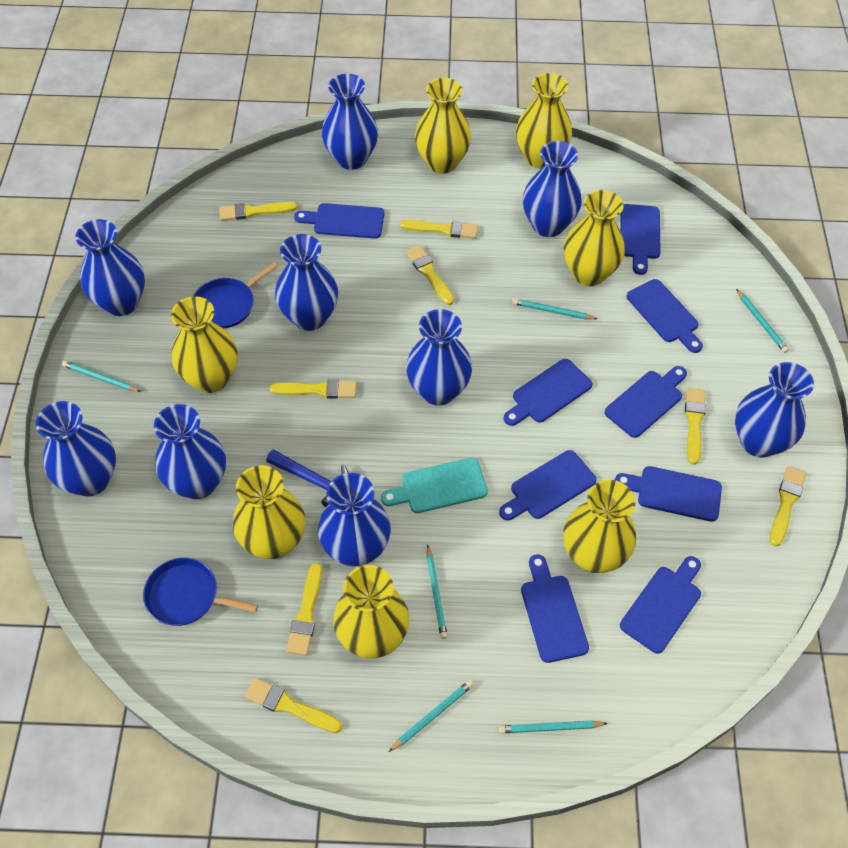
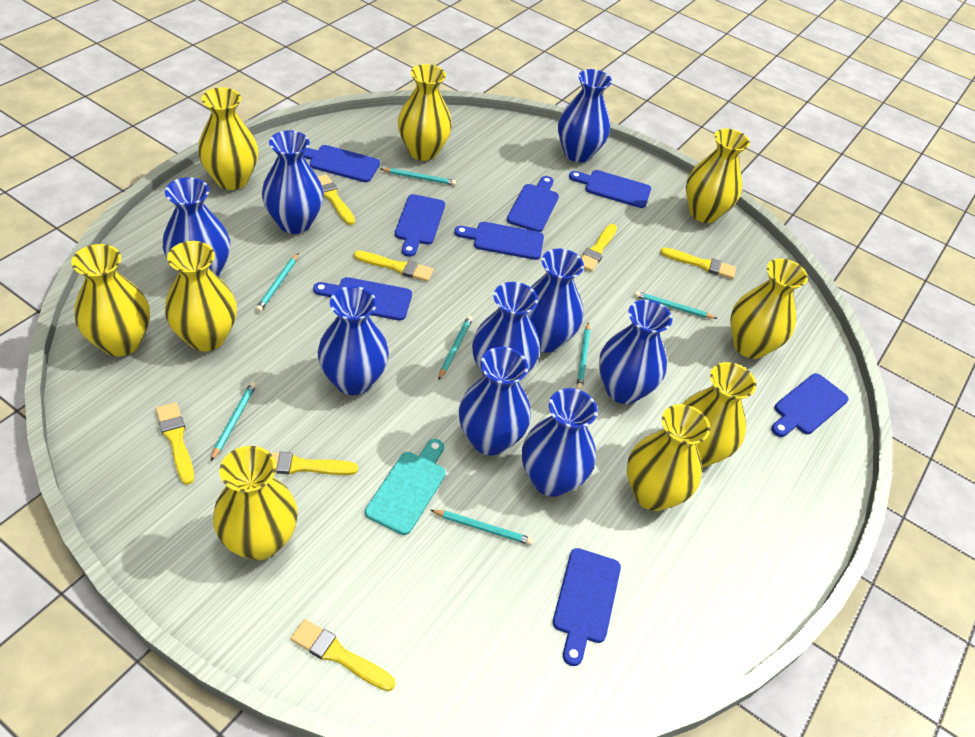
blue cutting board: 9 -> 8
blue hammer: 1 -> 0
blue pan: 2 -> 0
turquoise pencil: 6 -> 7
yellow brush: 8 -> 7
yellow vase: 7 -> 9

